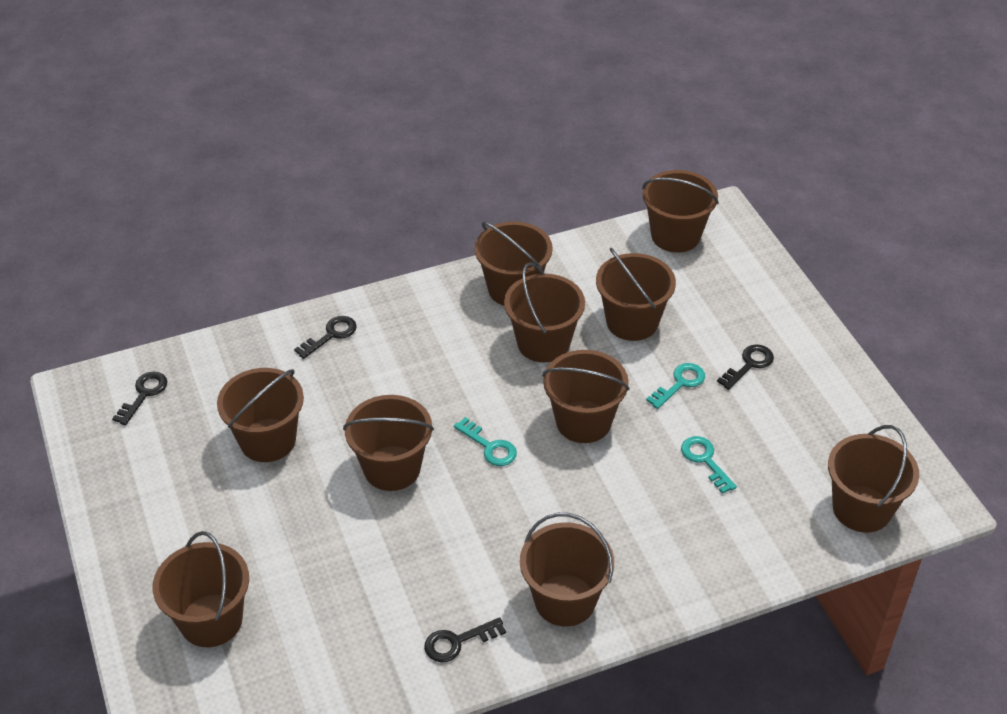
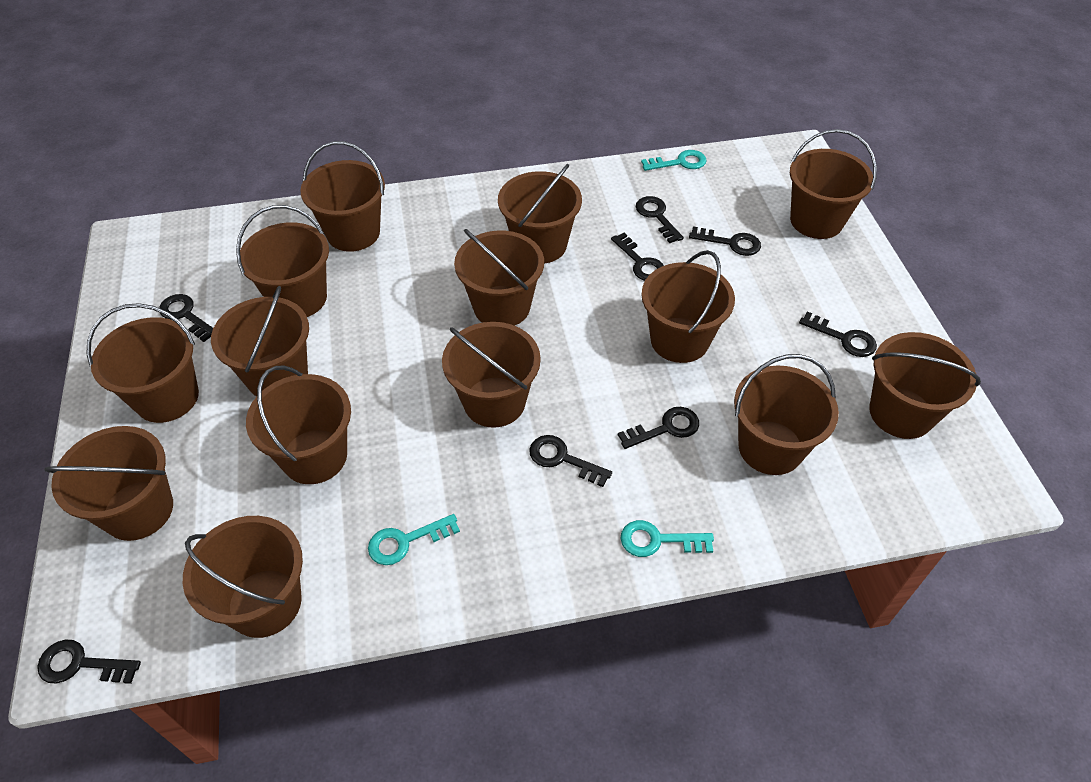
black key: 4 -> 8
brown bucket: 10 -> 14

